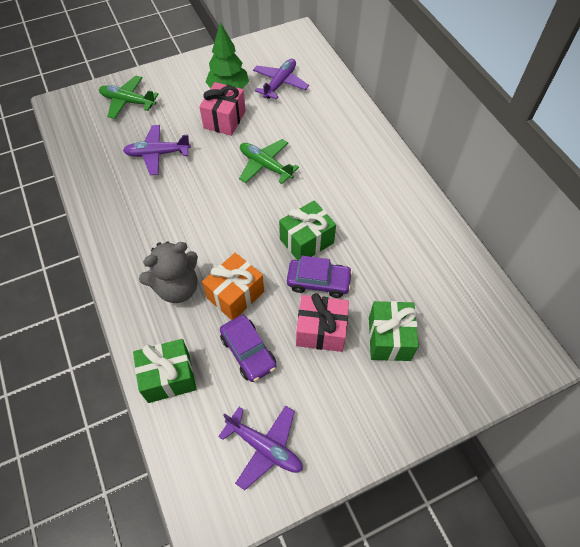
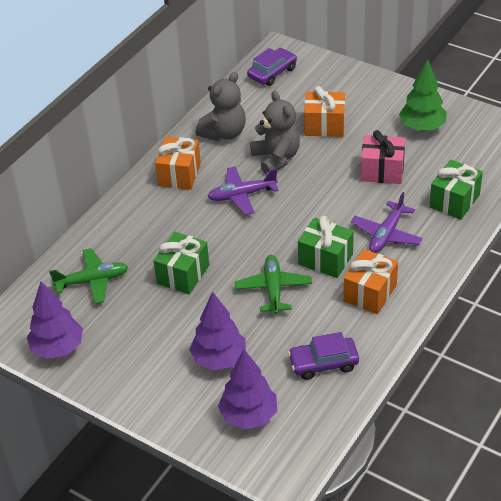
grey teddy bear: 1 -> 2
orange gift: 1 -> 3
pink gift: 2 -> 1
purple plane: 3 -> 2
purple tree: 0 -> 3

